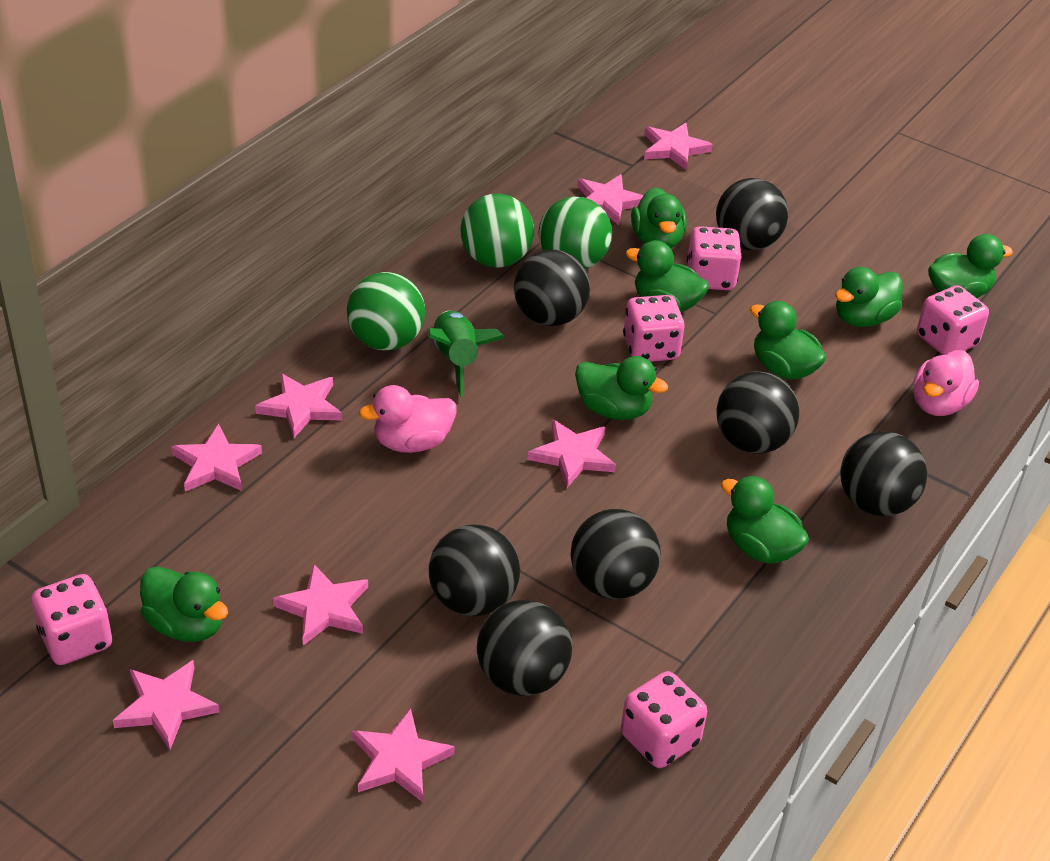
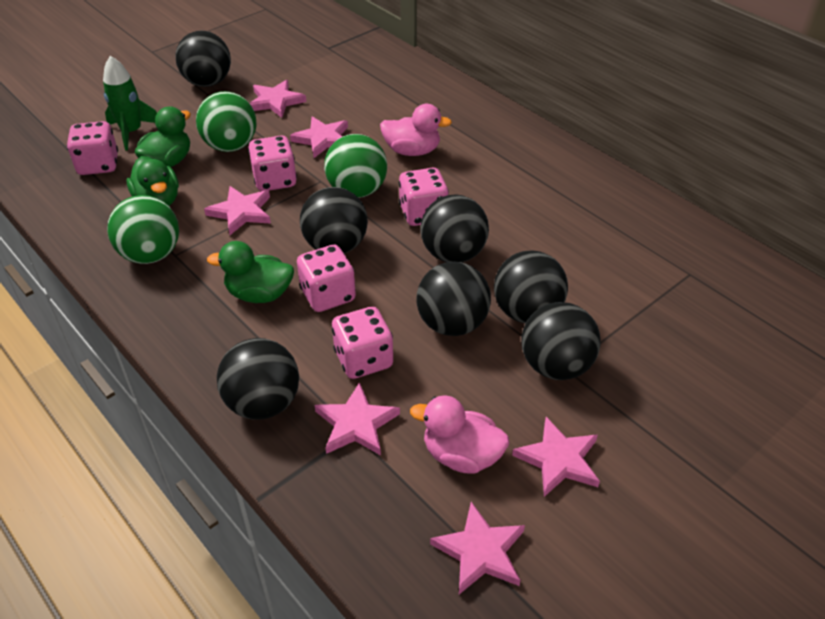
green duck: 8 -> 3
pink star: 8 -> 6

